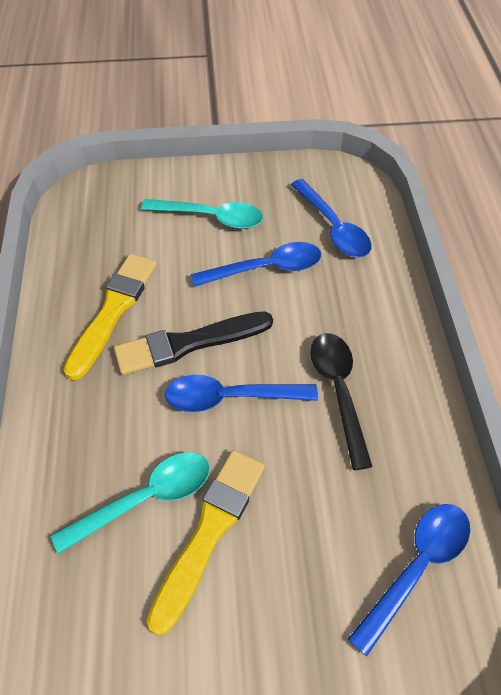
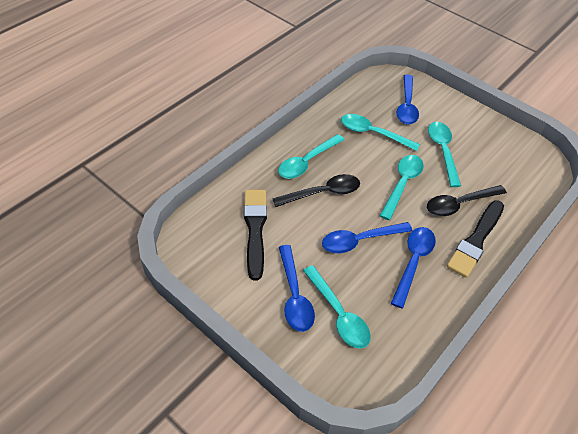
black brush: 1 -> 2
black spoon: 1 -> 2
turquoise spoon: 2 -> 5
yellow brush: 2 -> 0

